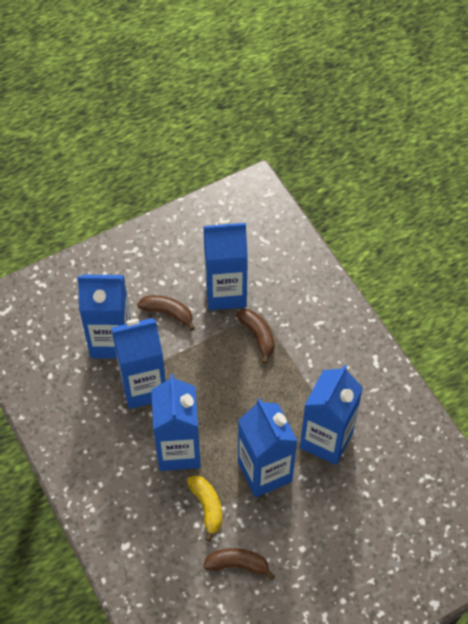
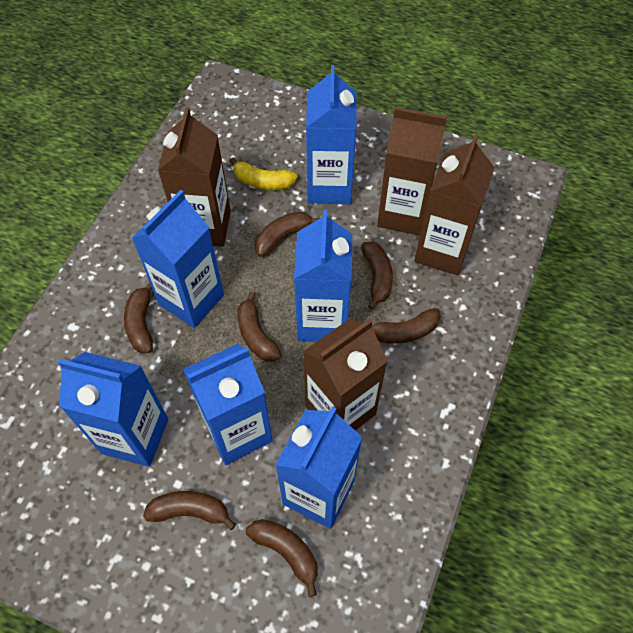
brown banana: 3 -> 7
brown carton: 0 -> 4

